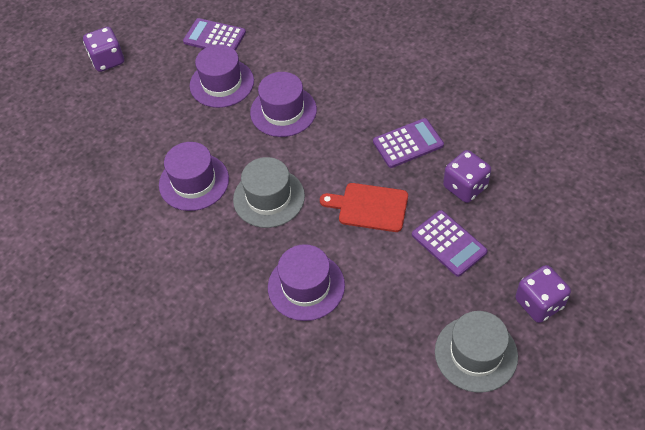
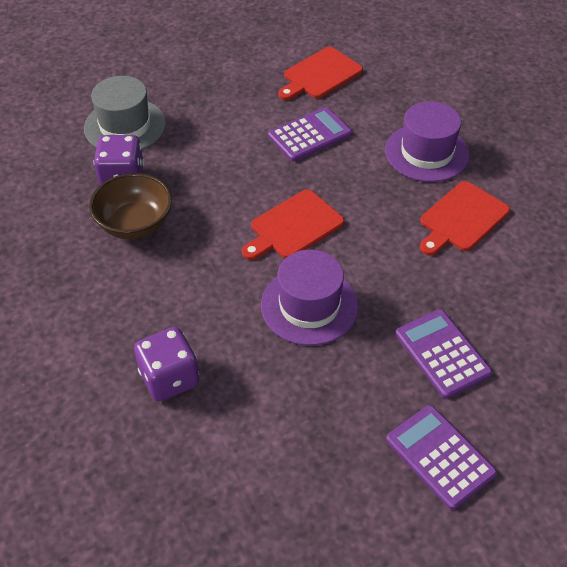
brown bowl: 0 -> 1
grey hat: 2 -> 1
purple dice: 3 -> 2
purple hat: 4 -> 2
red cutting board: 1 -> 3

